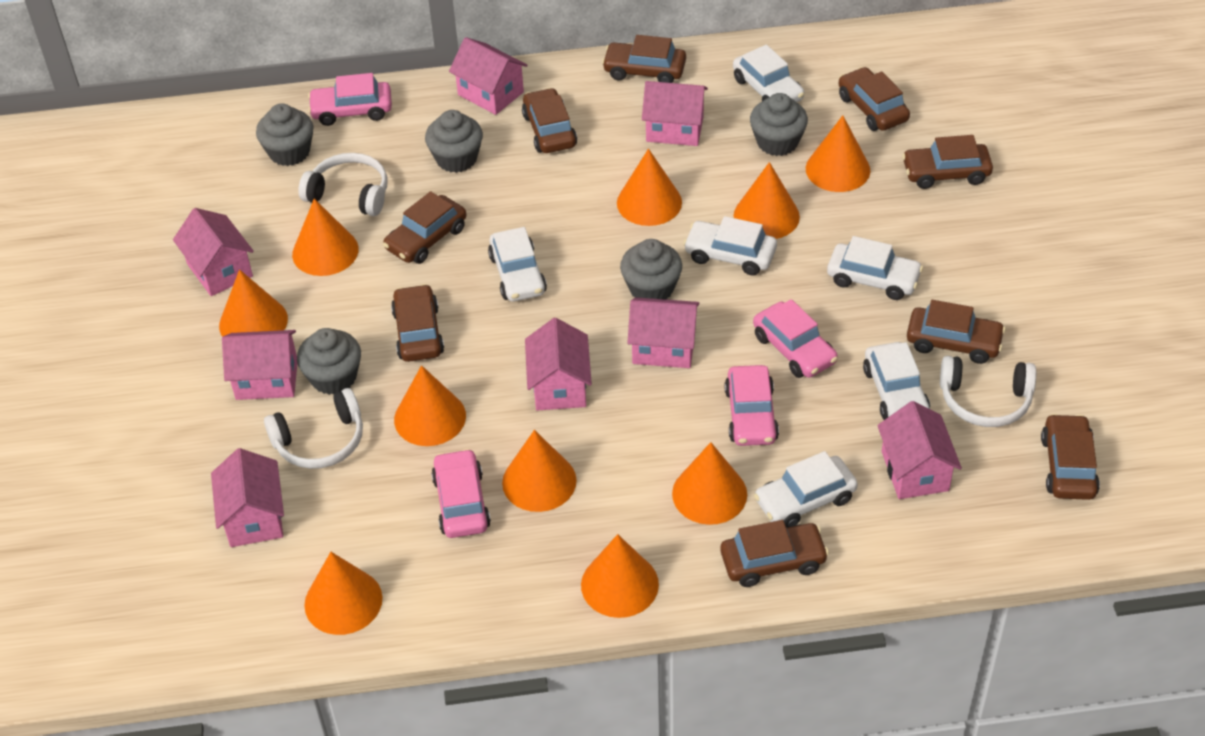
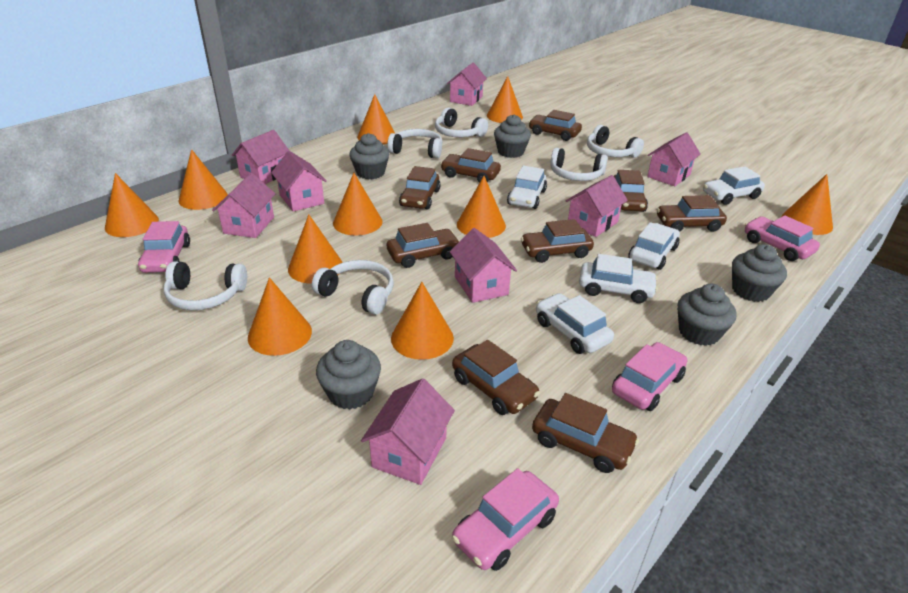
white car: 6 -> 5
white headphones: 3 -> 6

